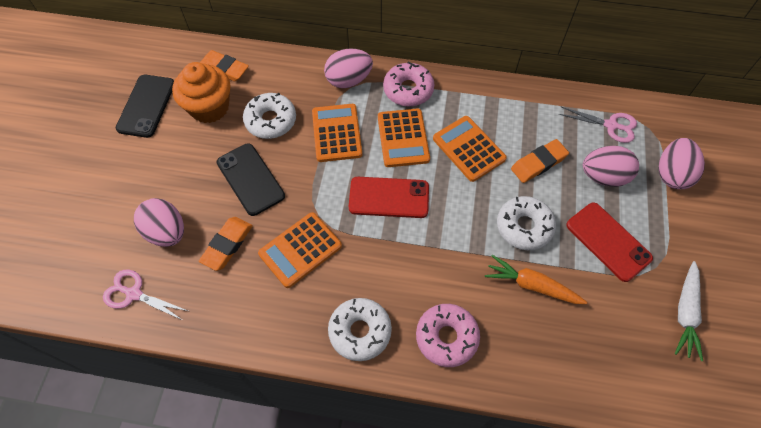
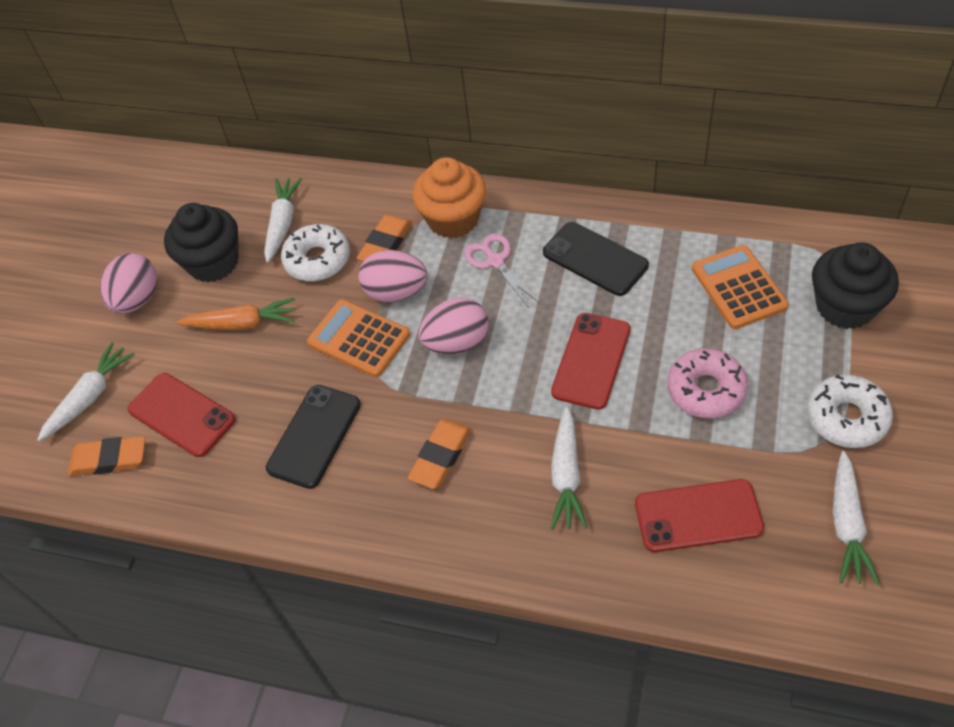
black cupcake: 0 -> 2
orange calculator: 4 -> 2
pink donut: 2 -> 1
pink egg: 4 -> 3
pink scissors: 2 -> 1
red phone: 2 -> 3
white carrot: 1 -> 4
white donut: 3 -> 2

